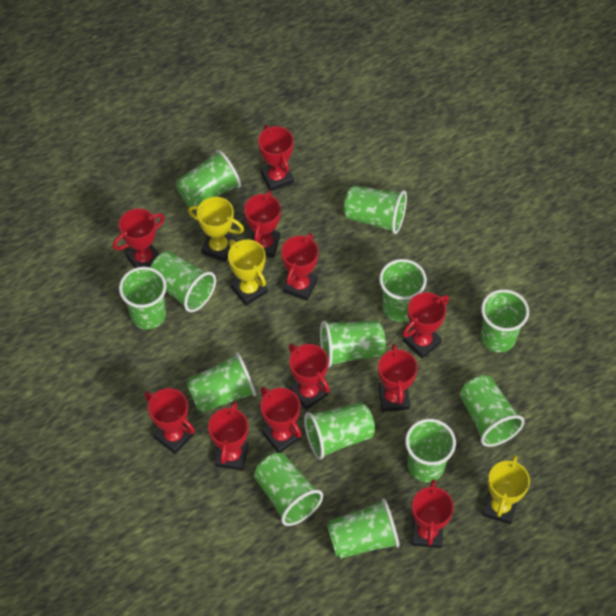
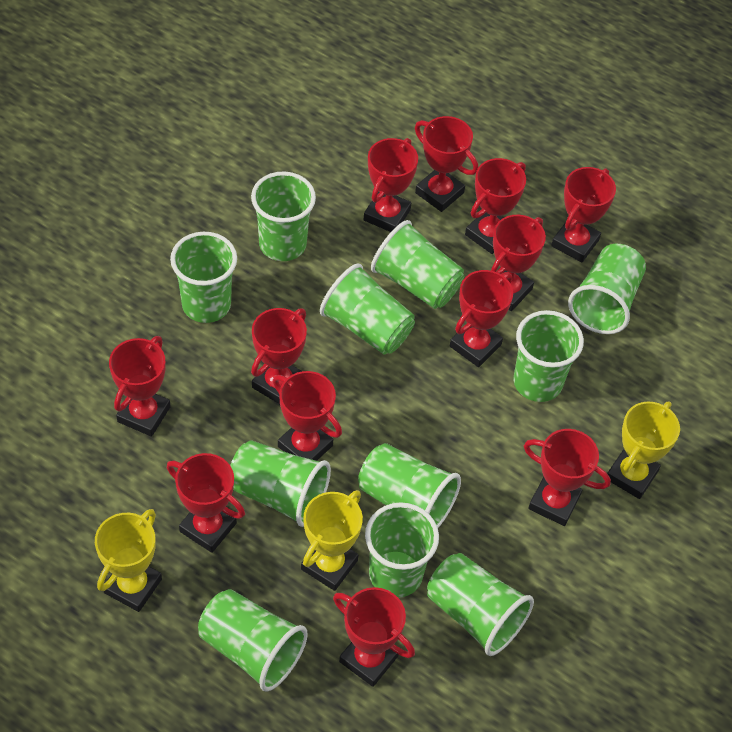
green cup: 13 -> 11
red trophy: 11 -> 12

